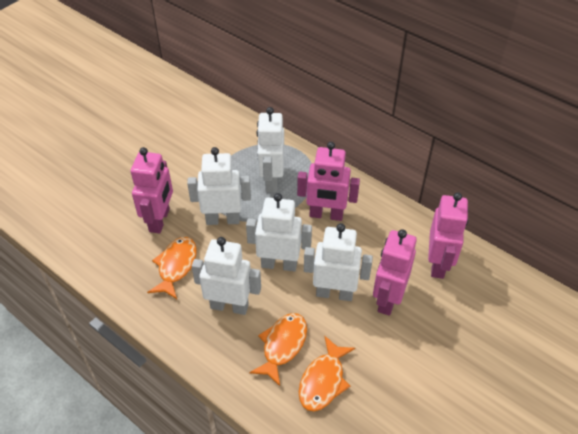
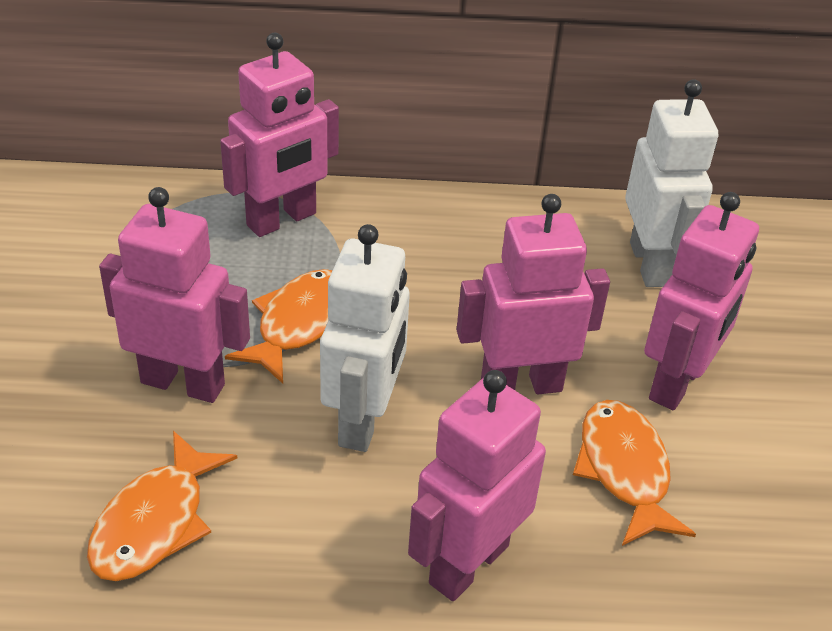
pink robot: 4 -> 5
white robot: 5 -> 2

